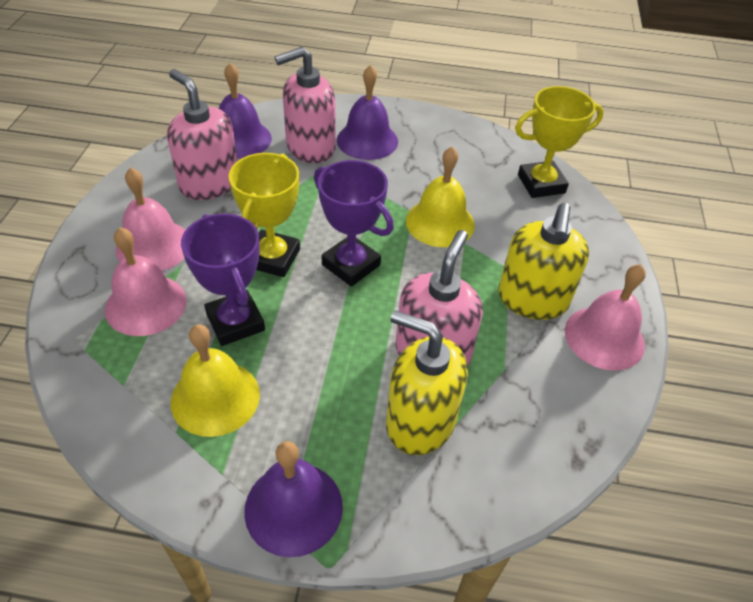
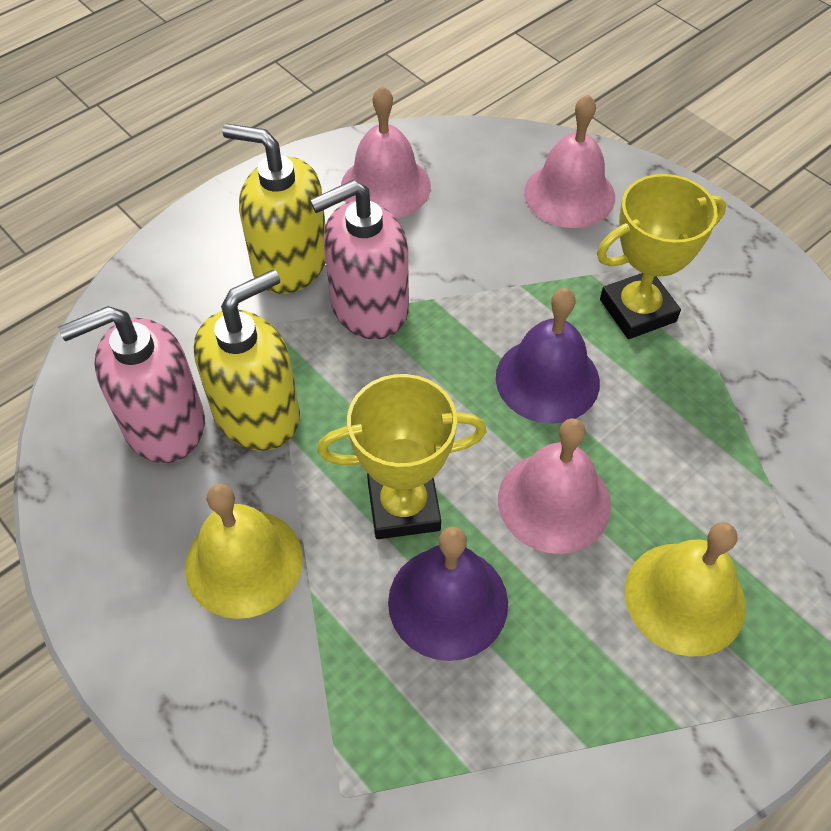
pink soap dispenser: 3 -> 2
purple bell: 3 -> 2
purple trophy: 2 -> 0

